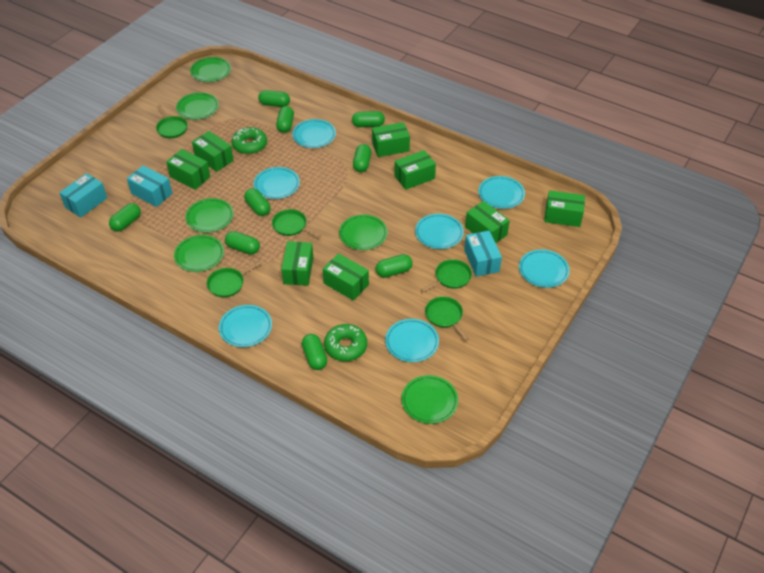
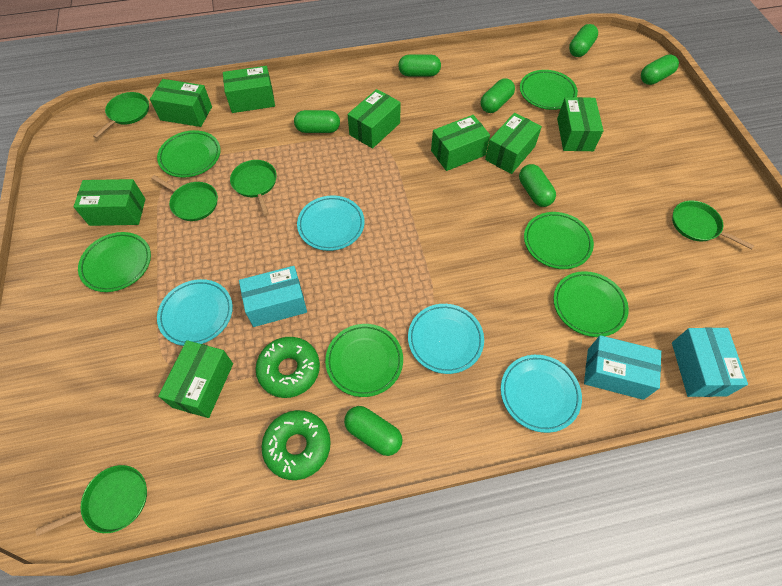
green capsule: 9 -> 7
turquoise plate: 7 -> 4

